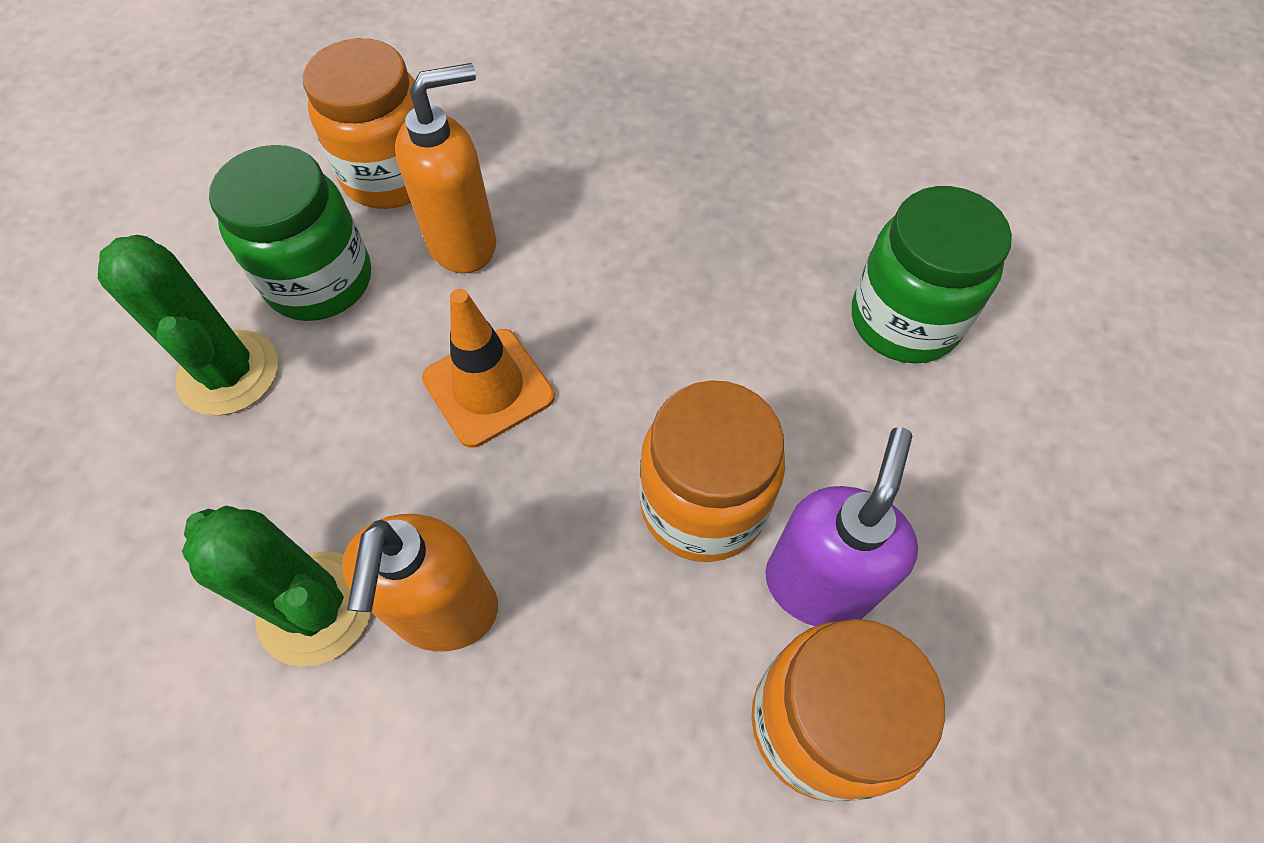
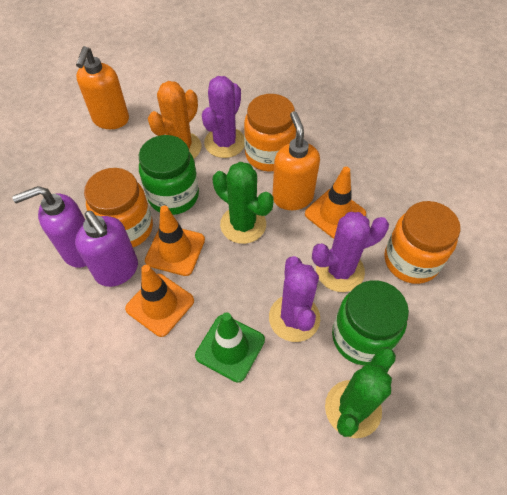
green traffic cone: 0 -> 1
orange cactus: 0 -> 1
orange traffic cone: 1 -> 3
purple cactus: 0 -> 3
purple soap dispenser: 1 -> 2

